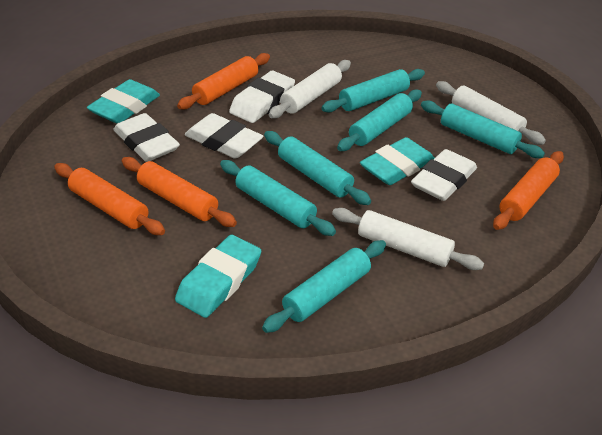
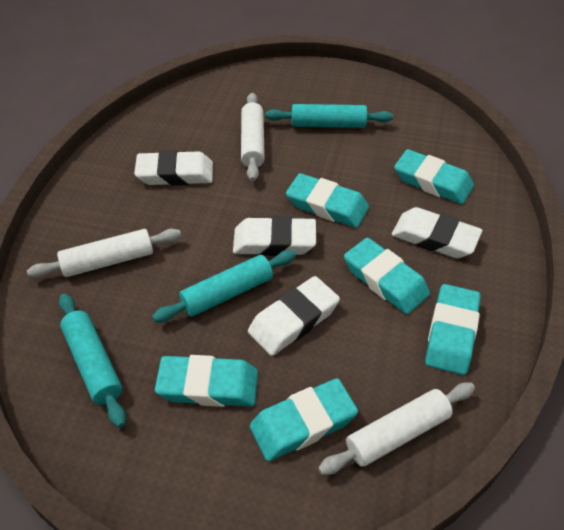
orange rolling pin: 4 -> 0
turquoise eraser: 3 -> 6
turquoise rolling pin: 6 -> 3

